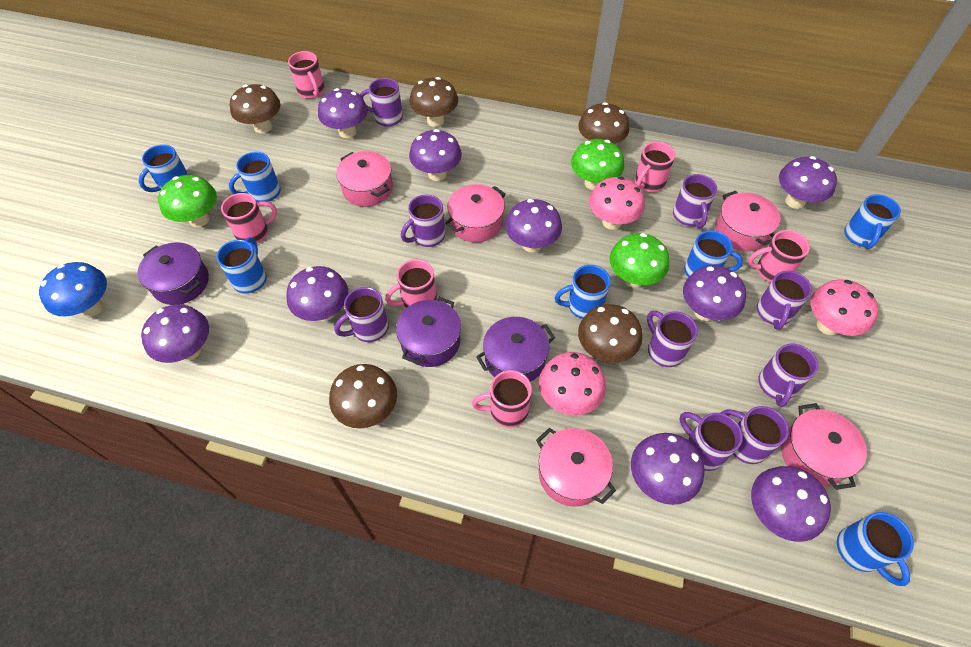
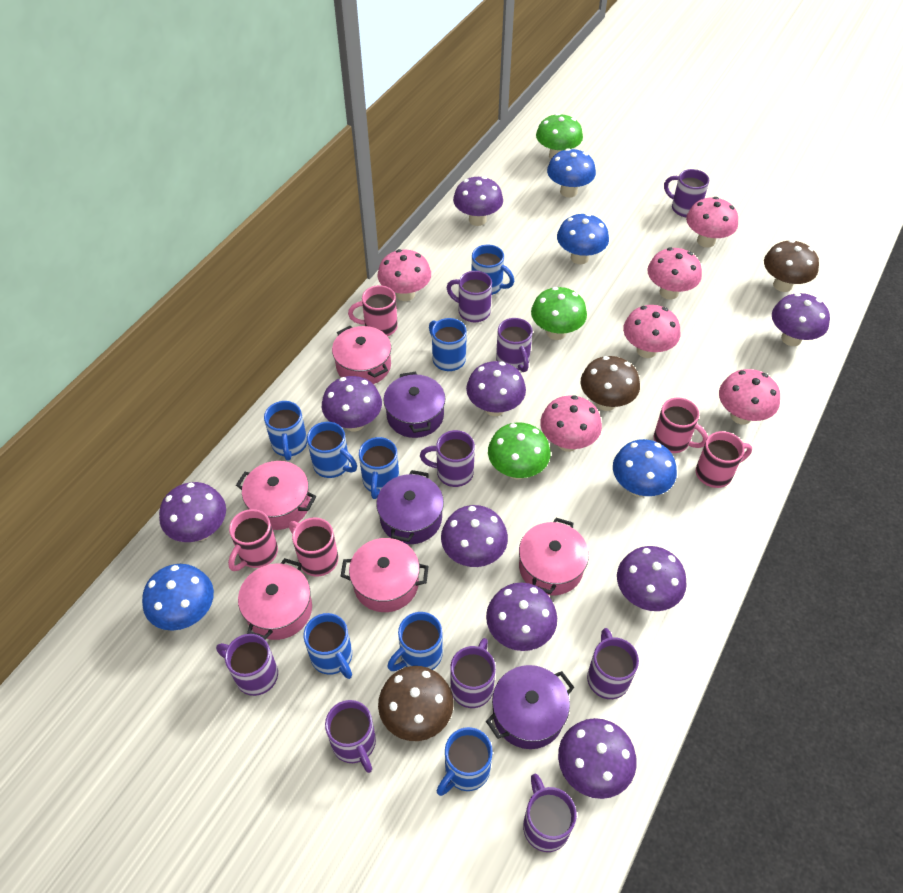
blue mug: 7 -> 8
blue mushroom: 1 -> 4
brown mushroom: 5 -> 3
pink mug: 6 -> 5
pink mushroom: 3 -> 6

